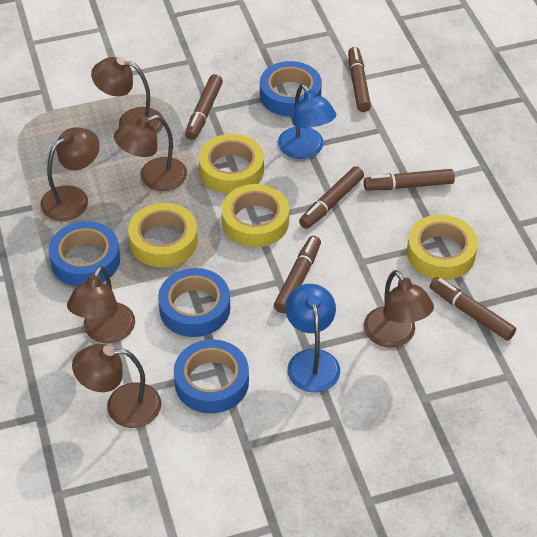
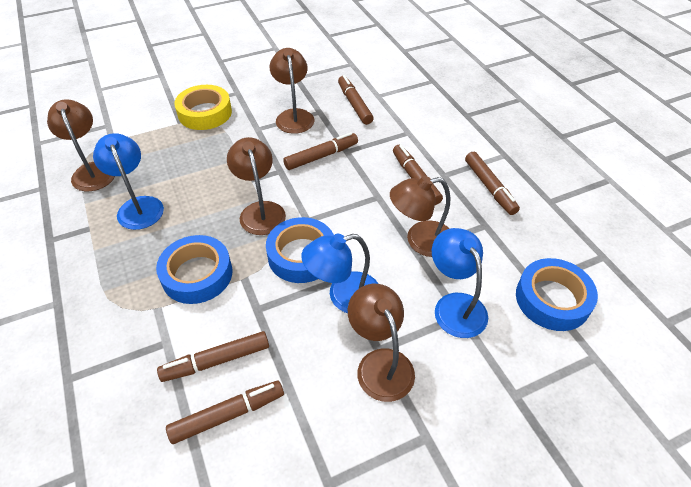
blue lamp: 2 -> 3
blue tape: 4 -> 3
brown lamp: 6 -> 5
yellow tape: 4 -> 1

